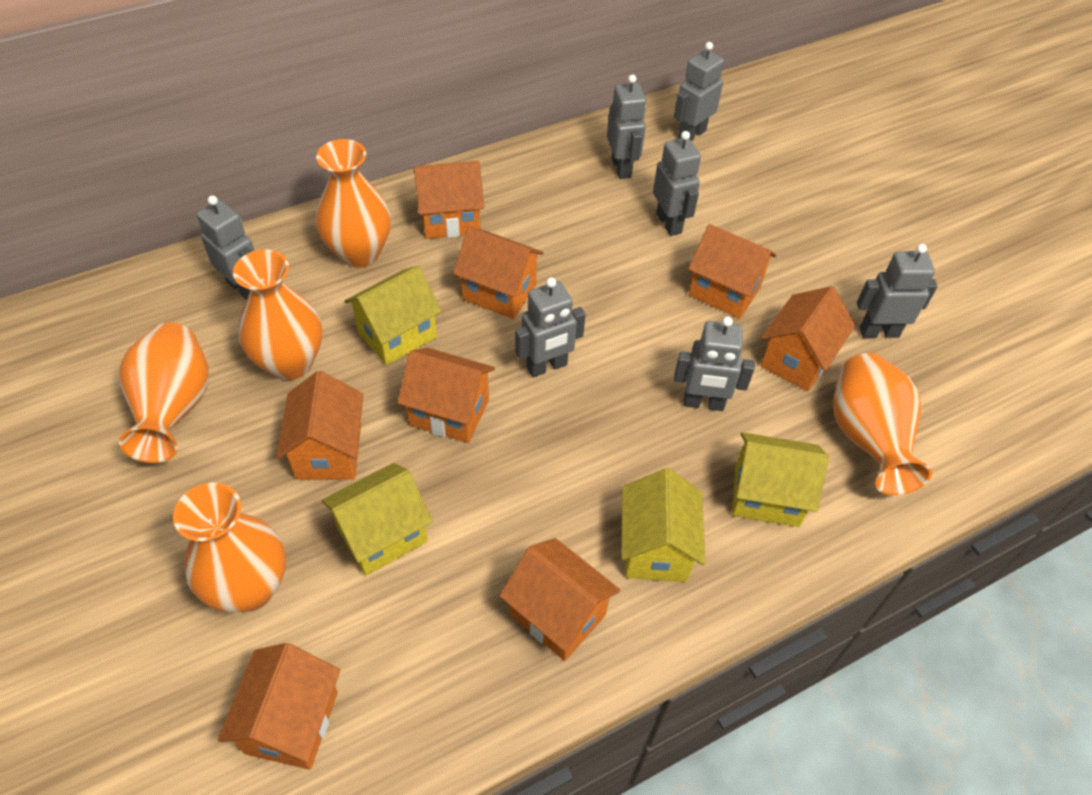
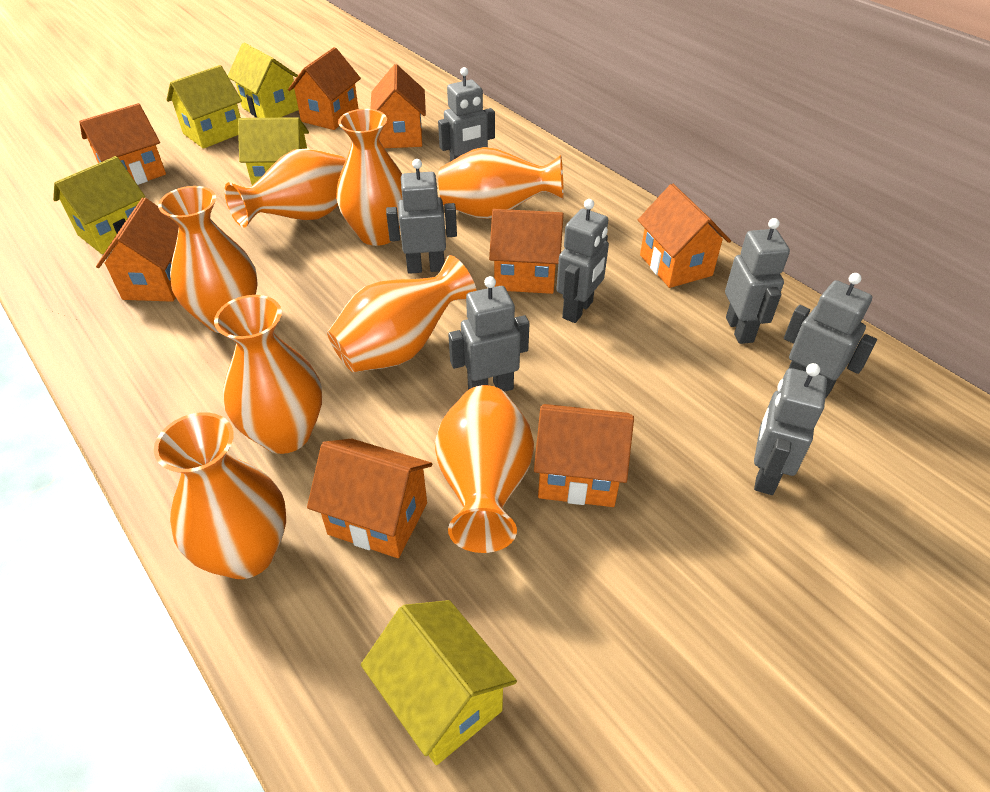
orange vase: 5 -> 8
yellow house: 4 -> 5

